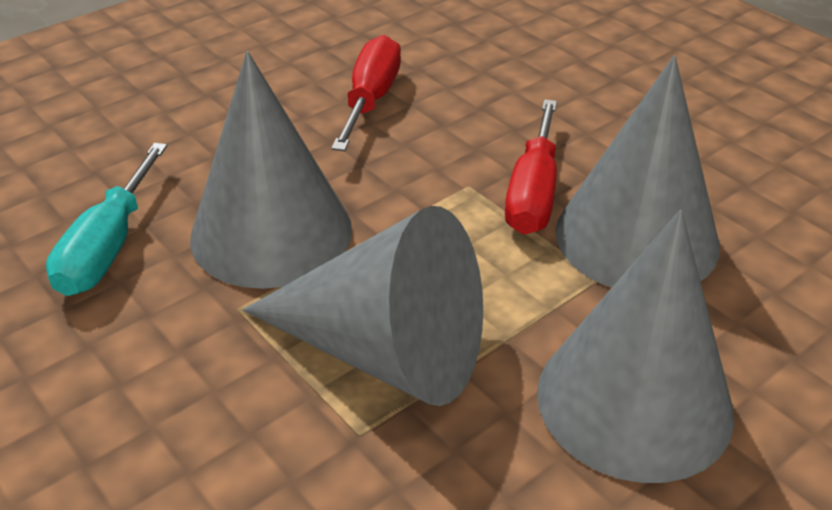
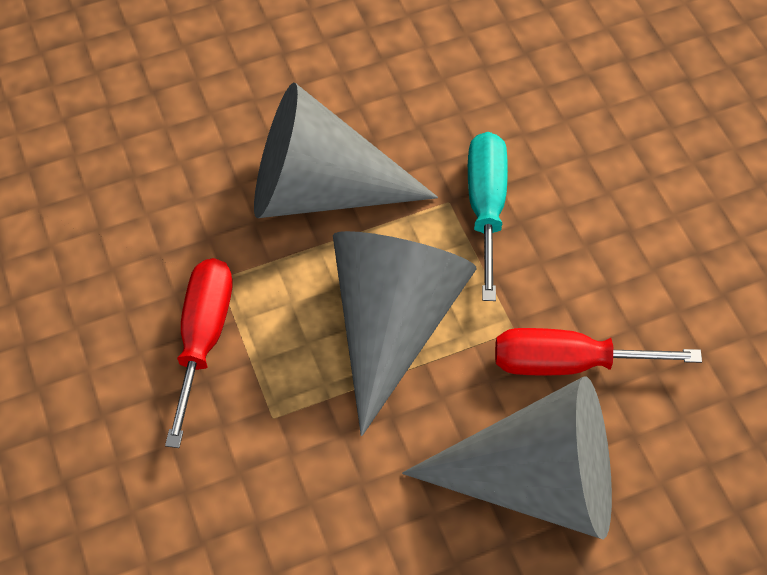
grey cone: 4 -> 3

